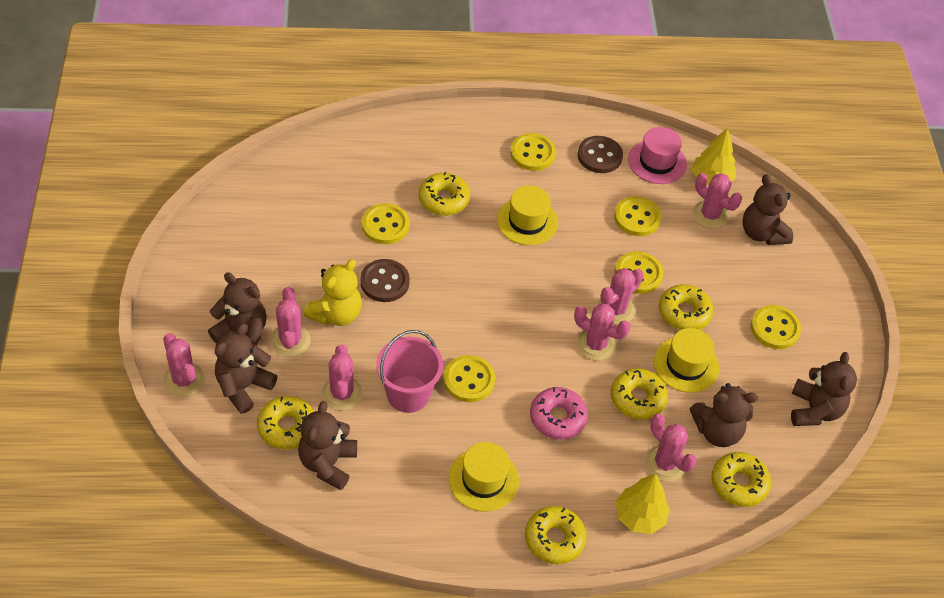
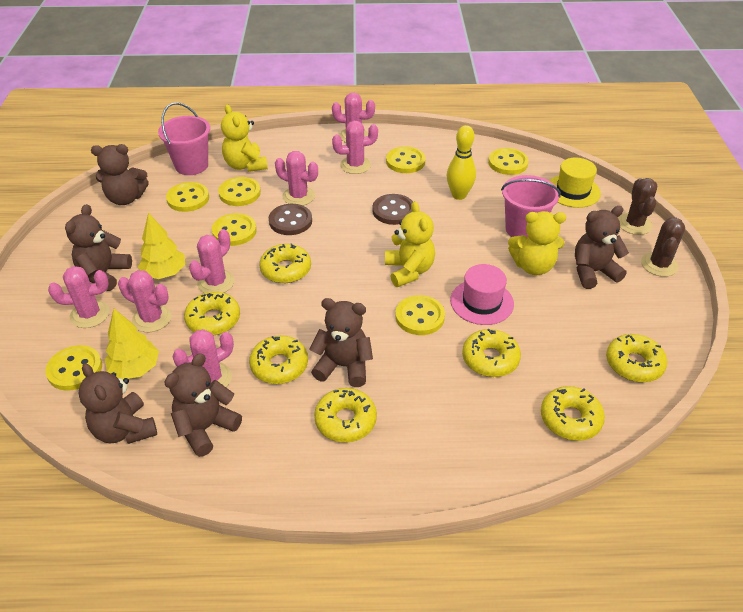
brown cactus: 0 -> 2
pink bucket: 1 -> 2
pink donut: 1 -> 0
yellow bowling pin: 0 -> 1
yellow button: 6 -> 7
yellow donut: 6 -> 7
yellow hat: 3 -> 1
yellow teddy bear: 1 -> 3

